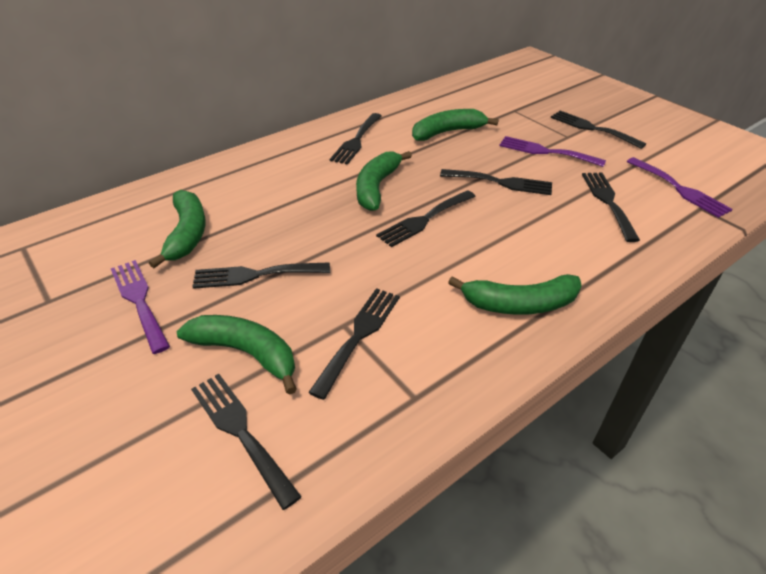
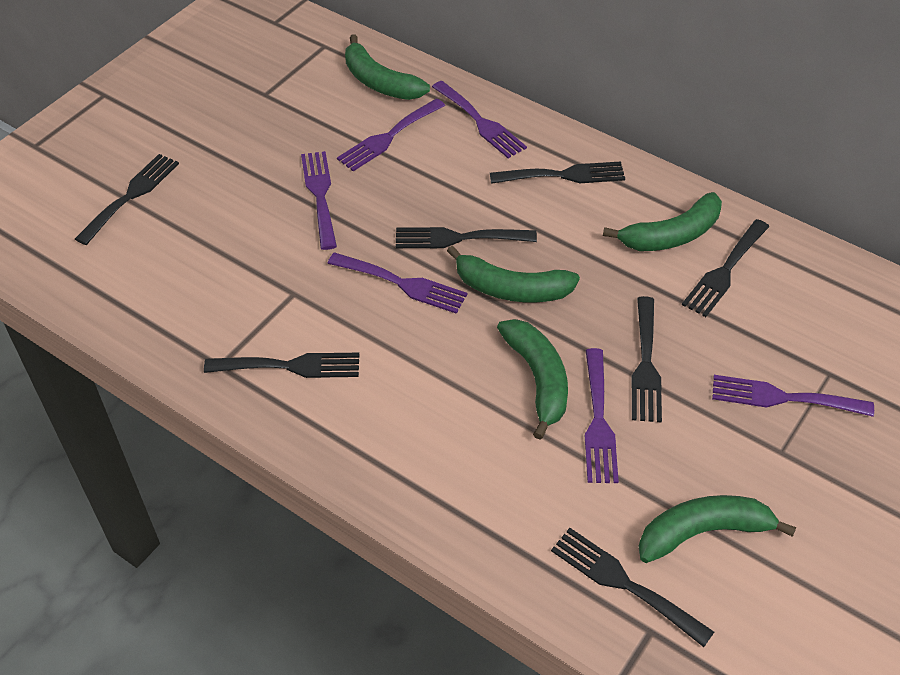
black fork: 8 -> 7
purple fork: 3 -> 6

